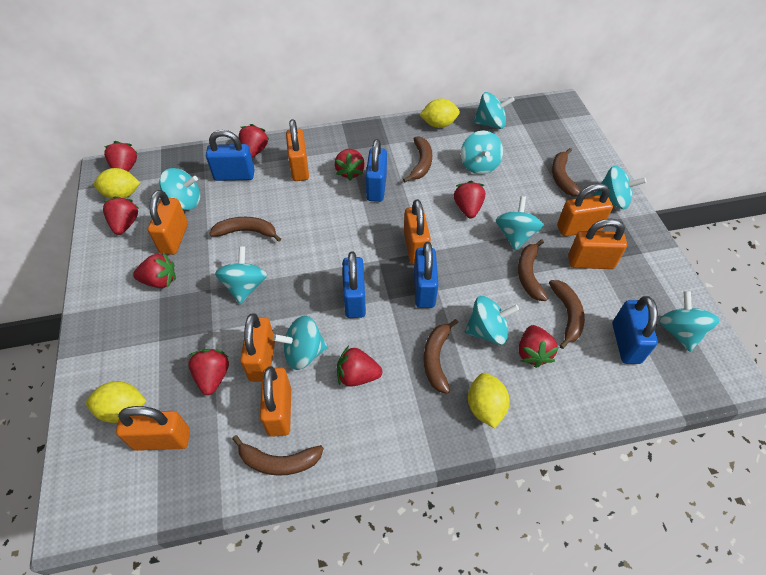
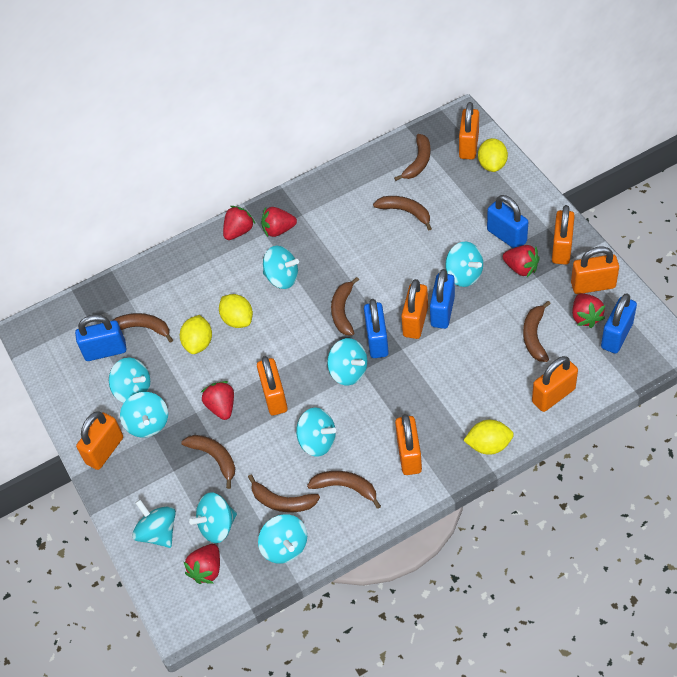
brown banana: 7 -> 8
red strawberry: 9 -> 6

